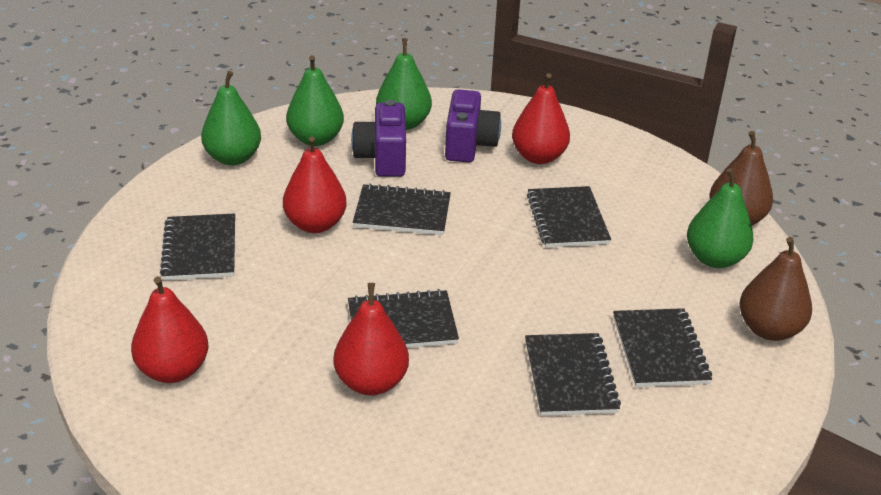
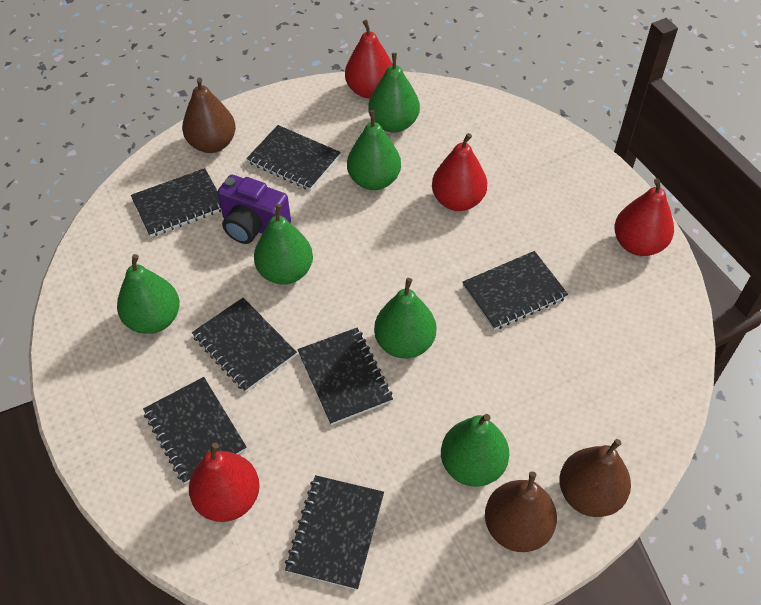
black notebook: 6 -> 7
brown pear: 2 -> 3
green pear: 4 -> 6
purple camera: 2 -> 1

